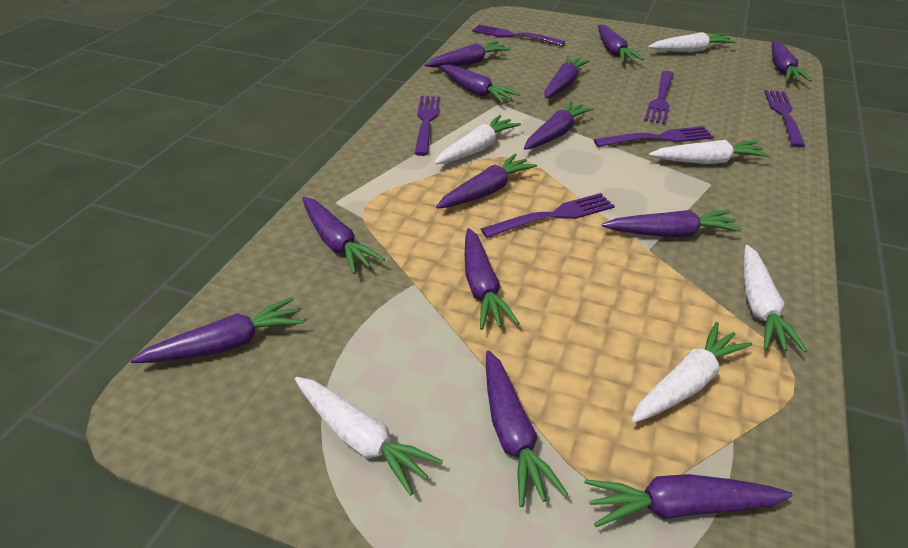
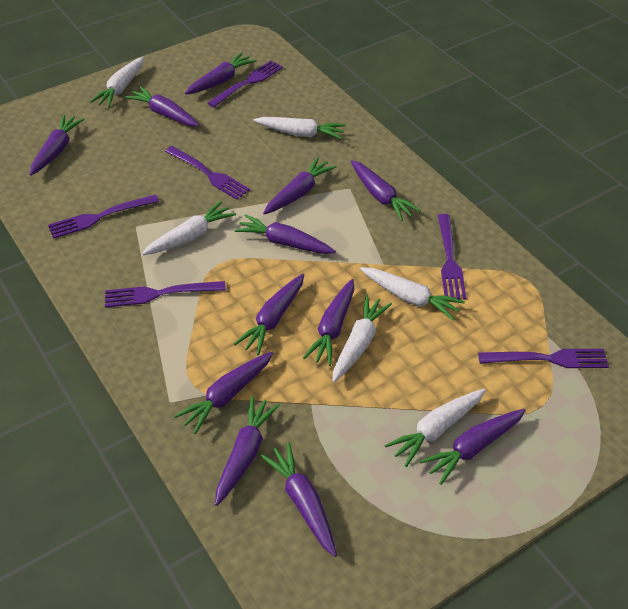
purple carrot: 13 -> 12

